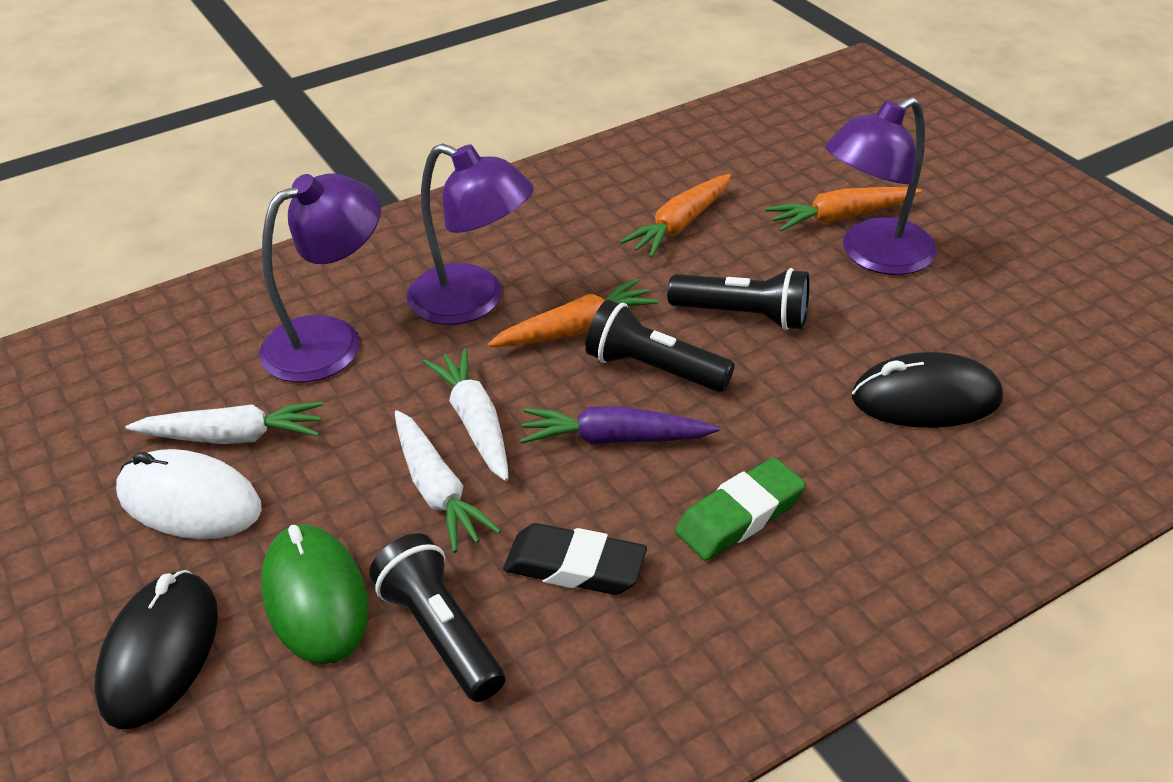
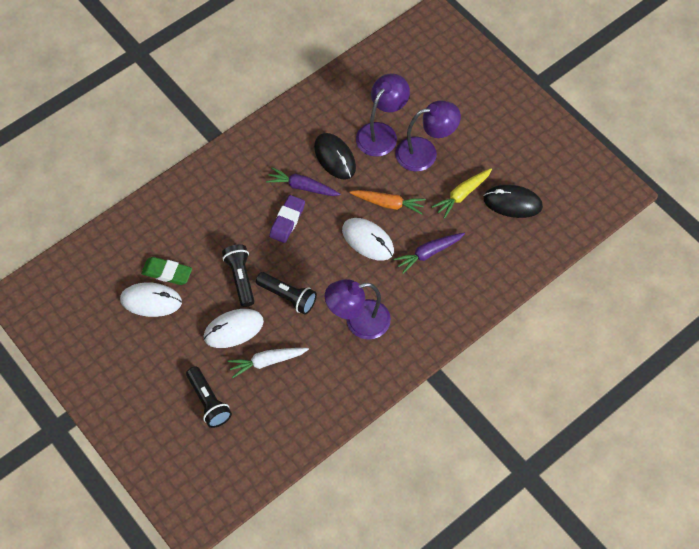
black eraser: 1 -> 0
green mouse: 1 -> 0
orange carrot: 3 -> 1
purple carrot: 1 -> 2
purple eraser: 0 -> 1
white carrot: 3 -> 1
white mouse: 1 -> 3
yellow carrot: 0 -> 1

